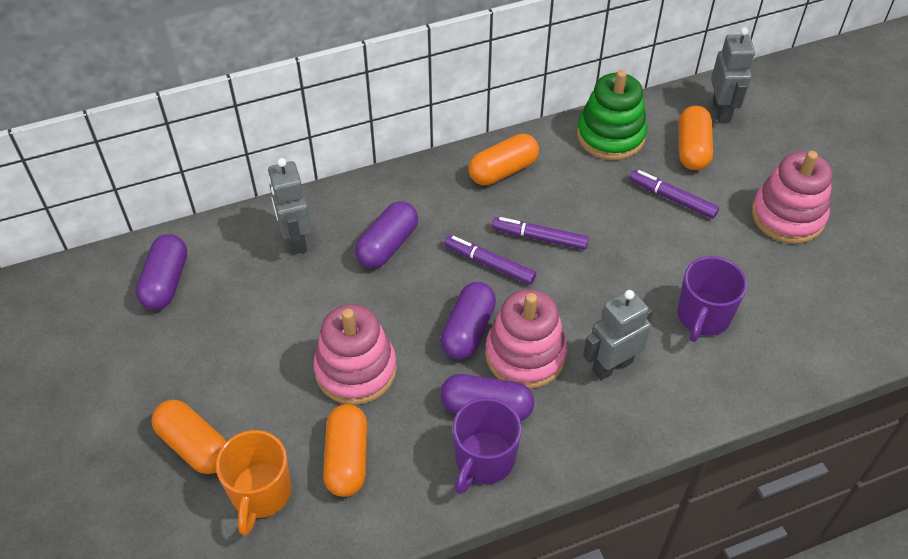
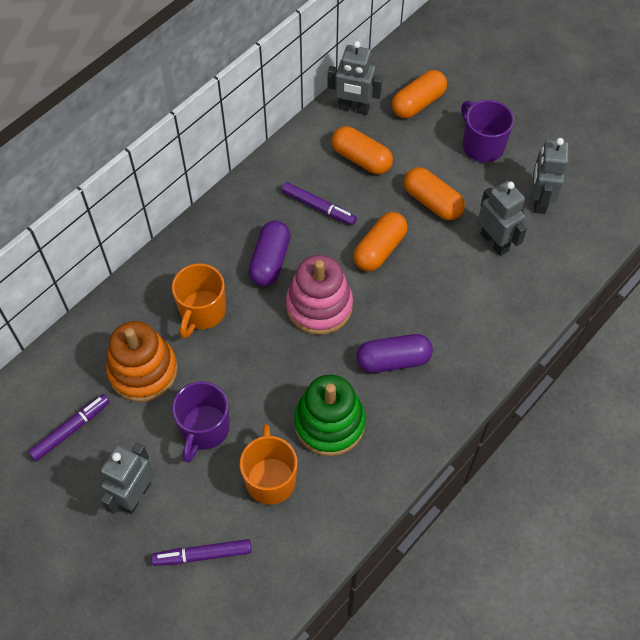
grey robot: 3 -> 4
orange mug: 1 -> 2
orange stacking toy: 0 -> 1
pink stacking toy: 3 -> 1
purple capsule: 4 -> 2

